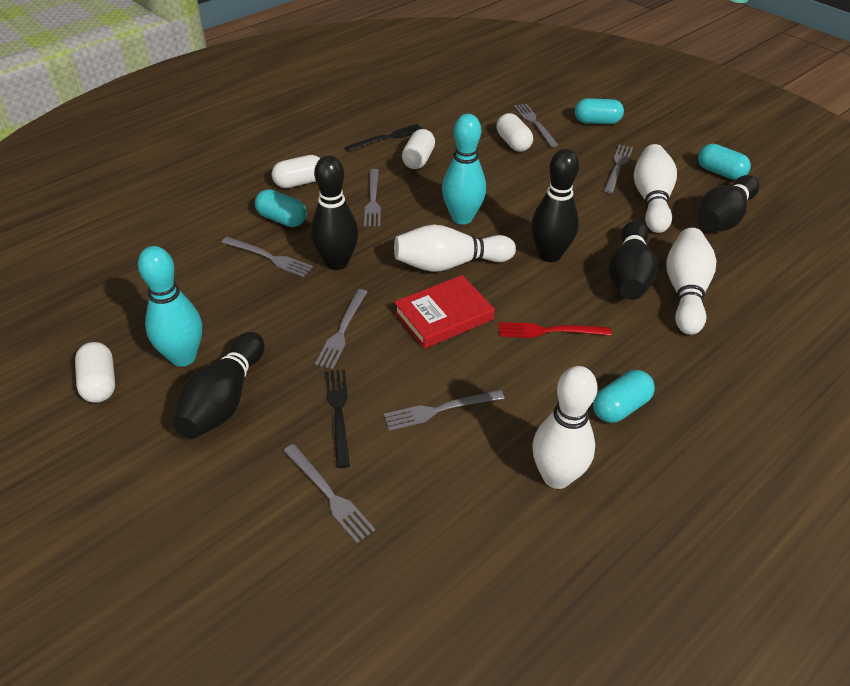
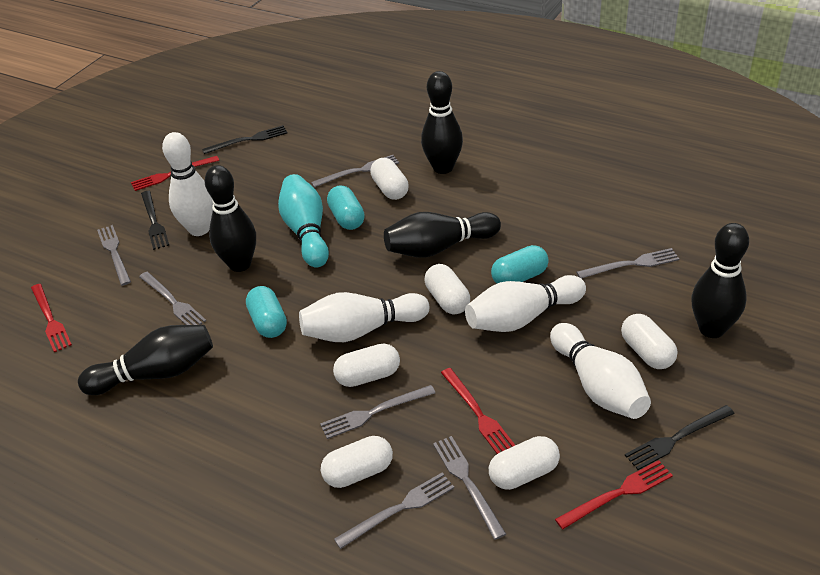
black fork: 2 -> 3
red book: 1 -> 0
red fork: 1 -> 4
turquoise bowling pin: 2 -> 1
turquoise capsule: 4 -> 3
white capsule: 4 -> 6

